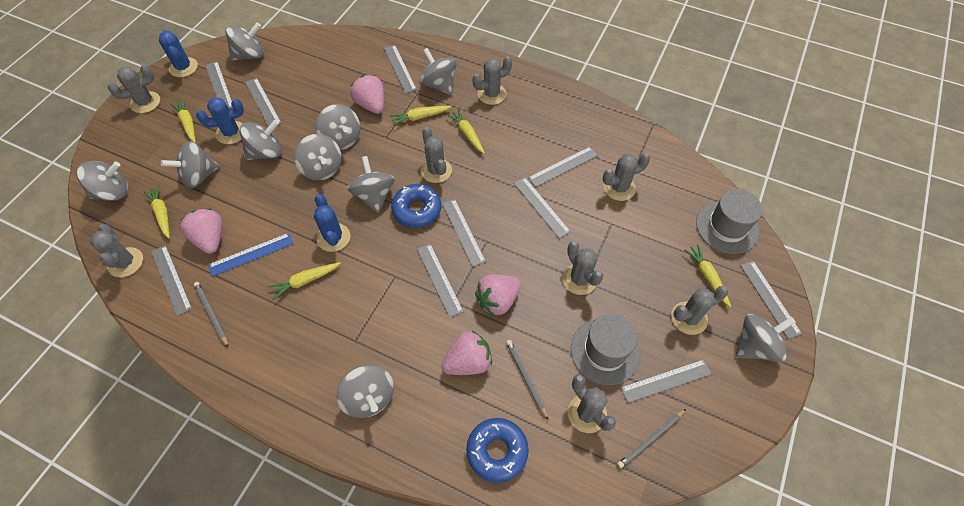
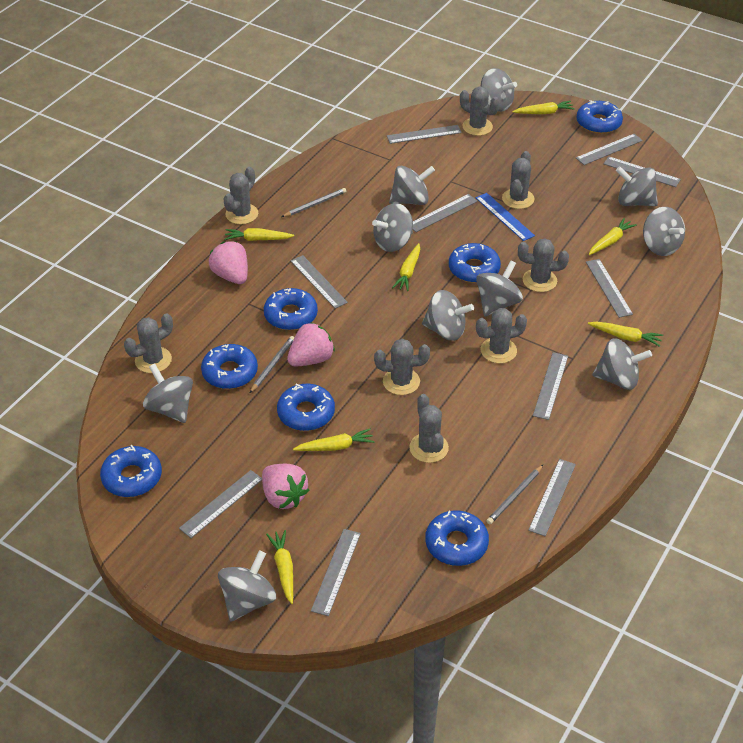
blue cactus: 3 -> 0
blue donut: 2 -> 7
grey hat: 2 -> 0
pink strawberry: 4 -> 3
yellow carrot: 6 -> 7

